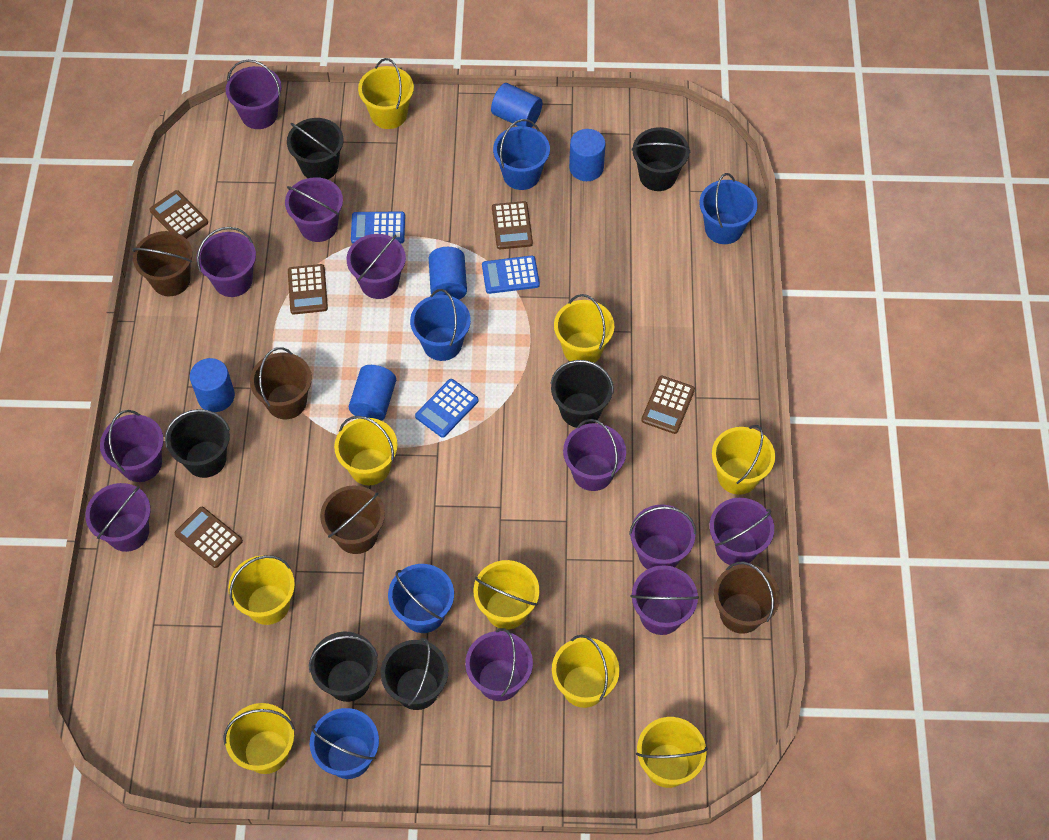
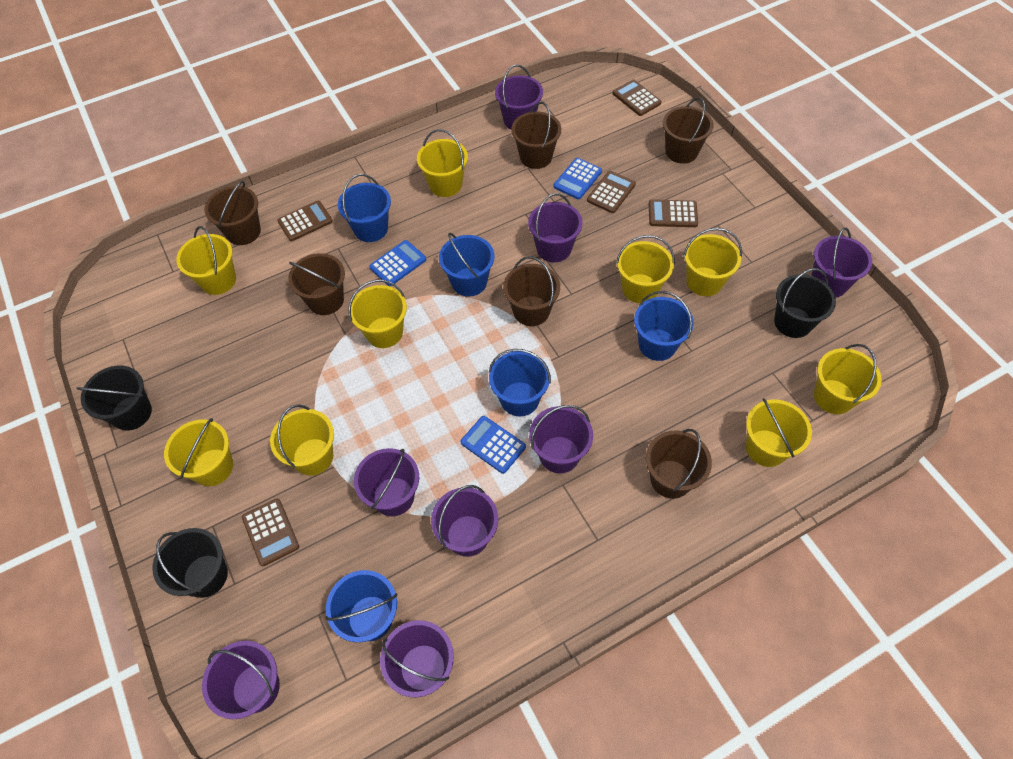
black bucket: 6 -> 3
blue cylinder: 5 -> 0
brown bucket: 4 -> 6
purple bucket: 11 -> 8

